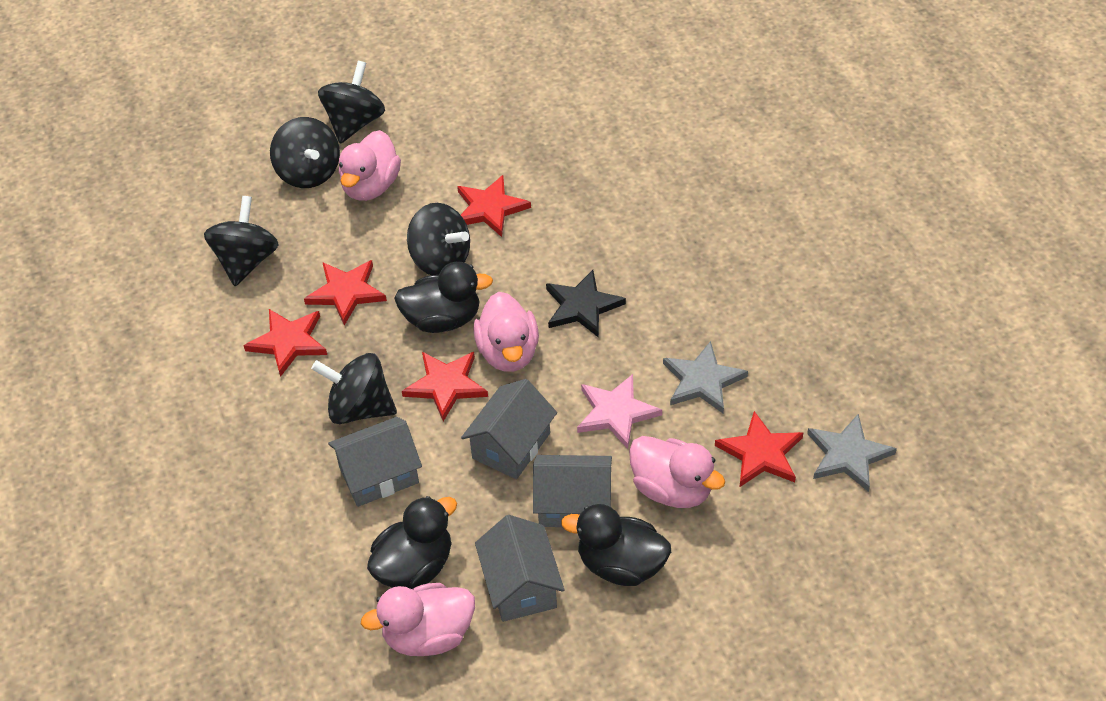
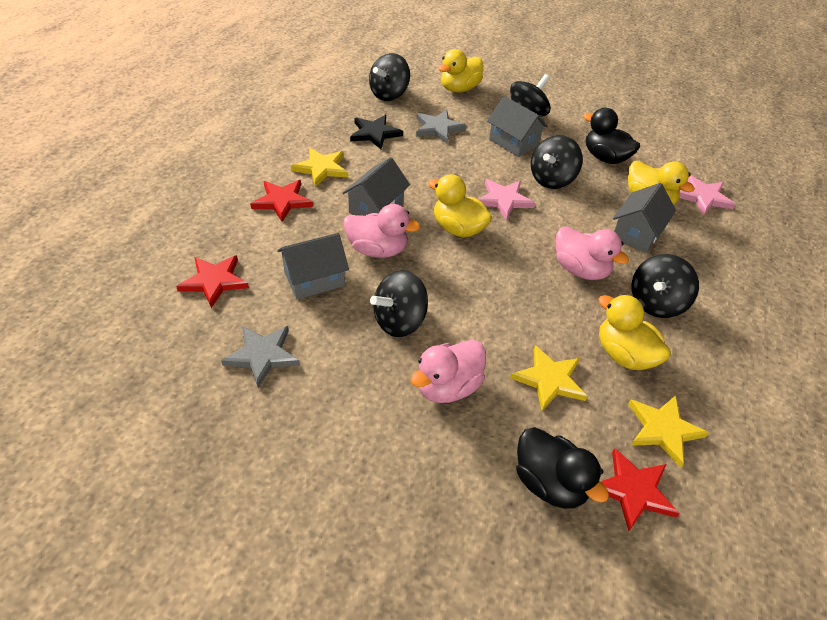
black duck: 3 -> 2
pink duck: 4 -> 3
pink star: 1 -> 2
red star: 5 -> 3
yellow duck: 0 -> 4
yellow star: 0 -> 3

